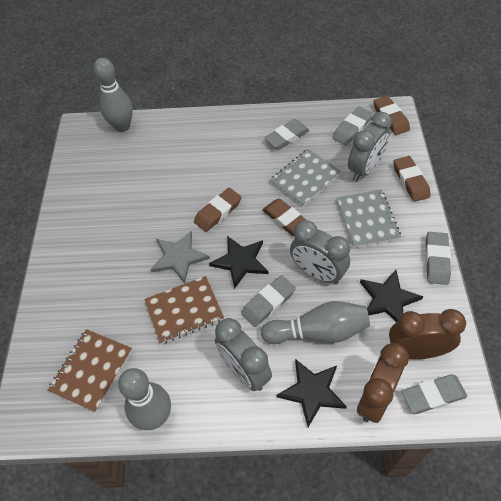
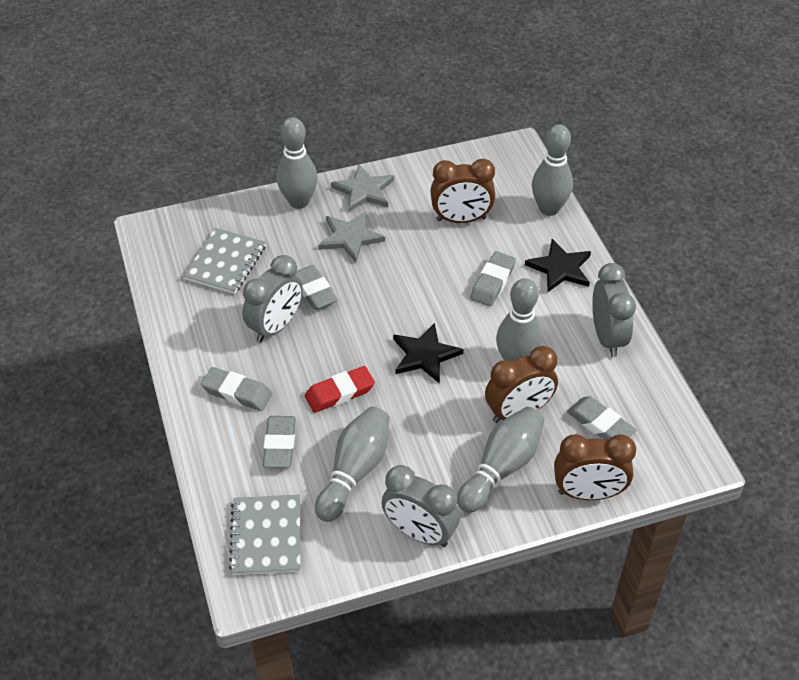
black star: 3 -> 2
brown clock: 2 -> 3
brown eraser: 4 -> 0
brown notebook: 2 -> 0
grey bowling pin: 3 -> 5
grey star: 1 -> 2
red eraser: 0 -> 1

